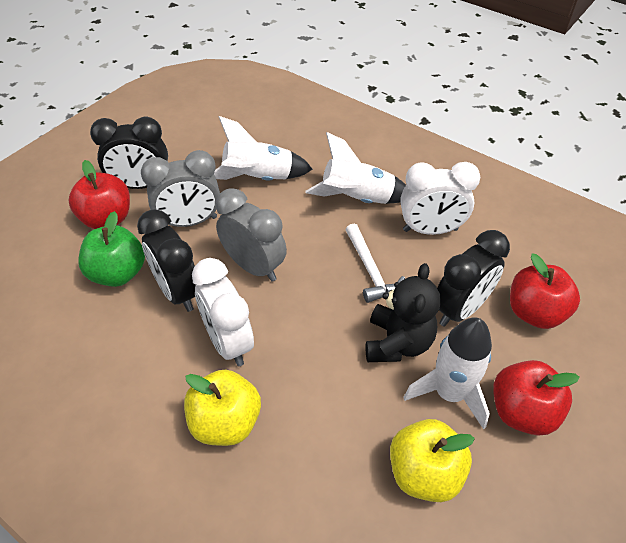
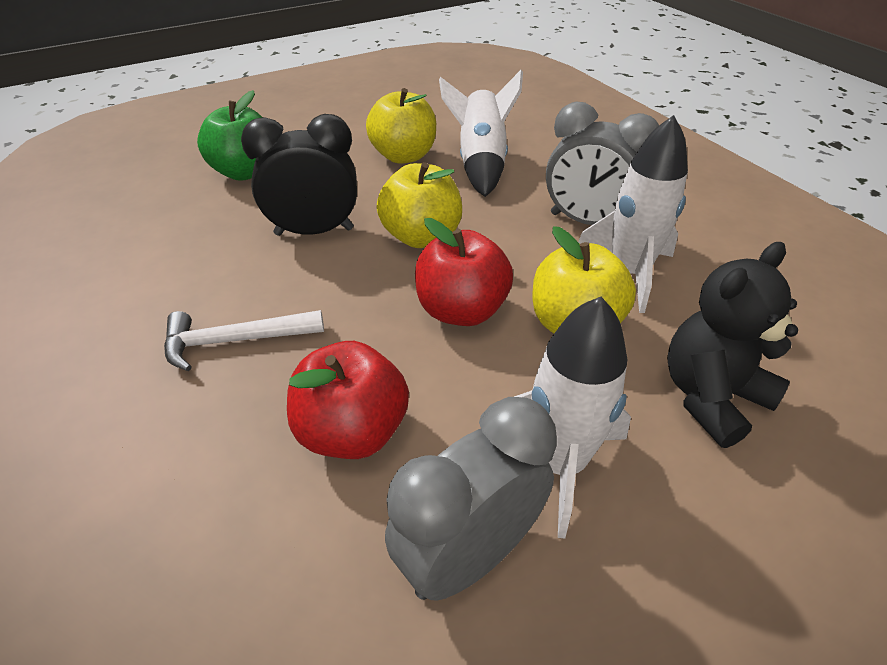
black clock: 3 -> 1
red apple: 3 -> 2
white clock: 2 -> 0
yellow apple: 2 -> 3

